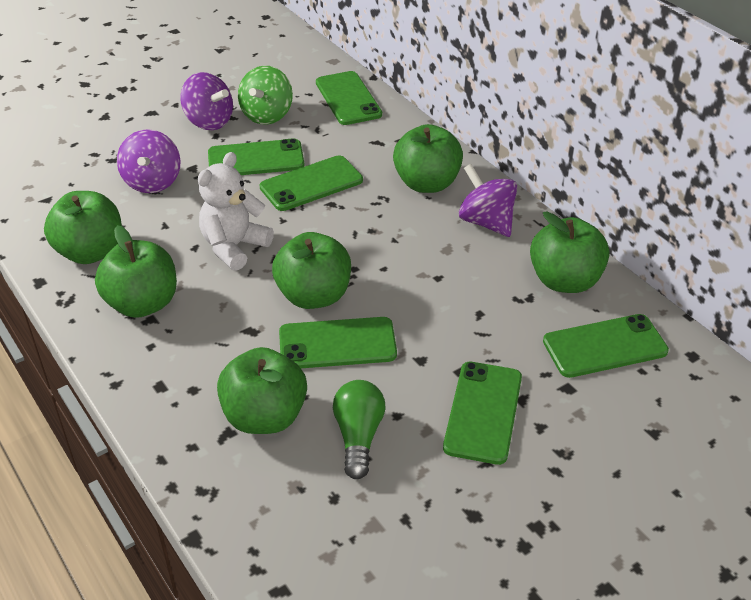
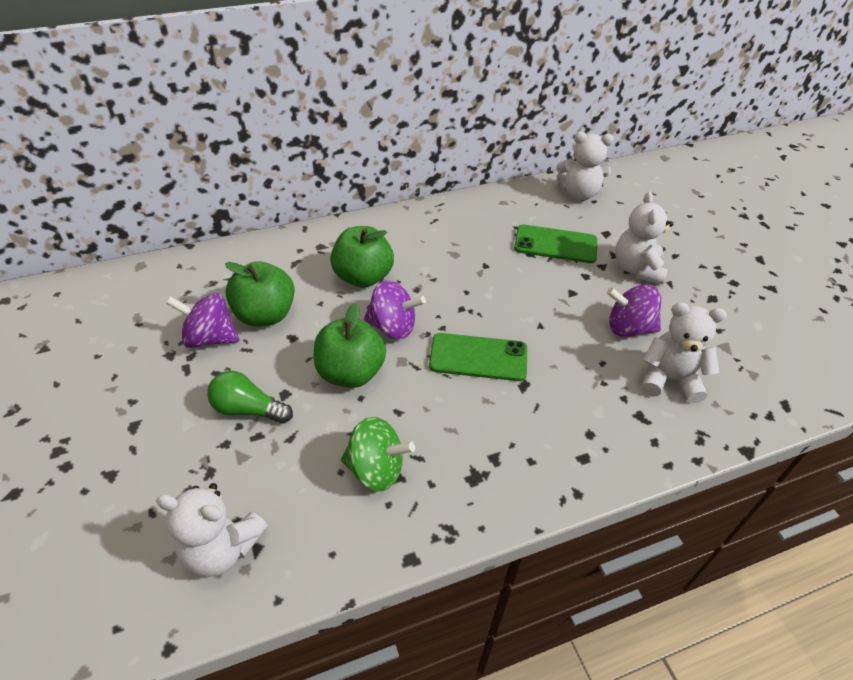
green apple: 6 -> 3
green phone: 6 -> 2
white teddy bear: 1 -> 4

